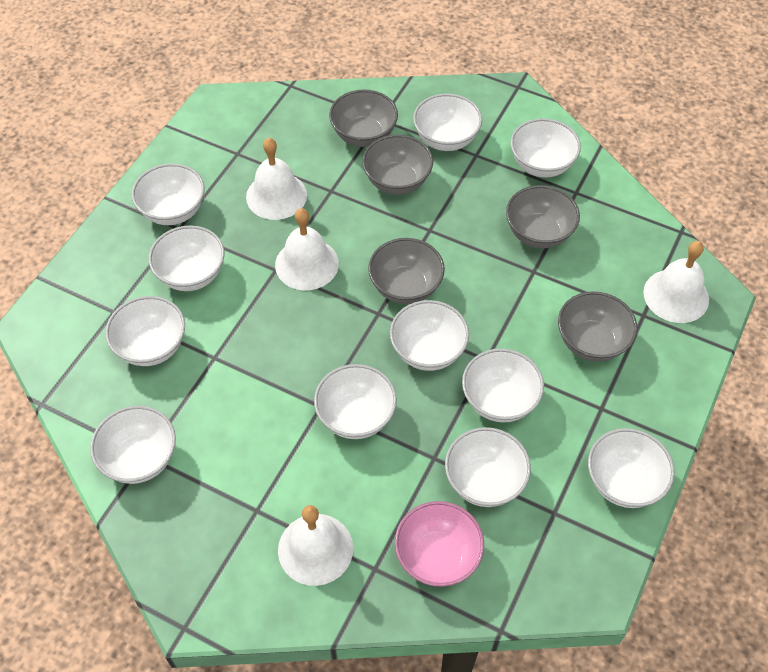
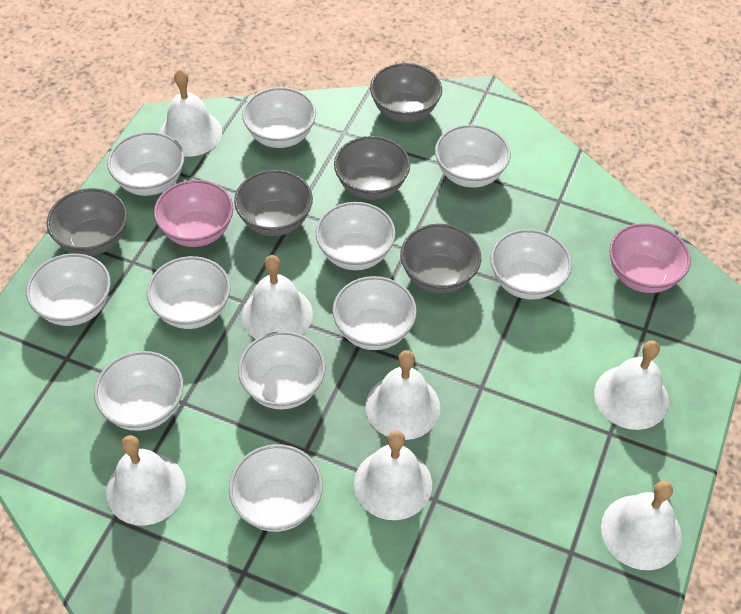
pink bowl: 1 -> 2
white bell: 4 -> 7

